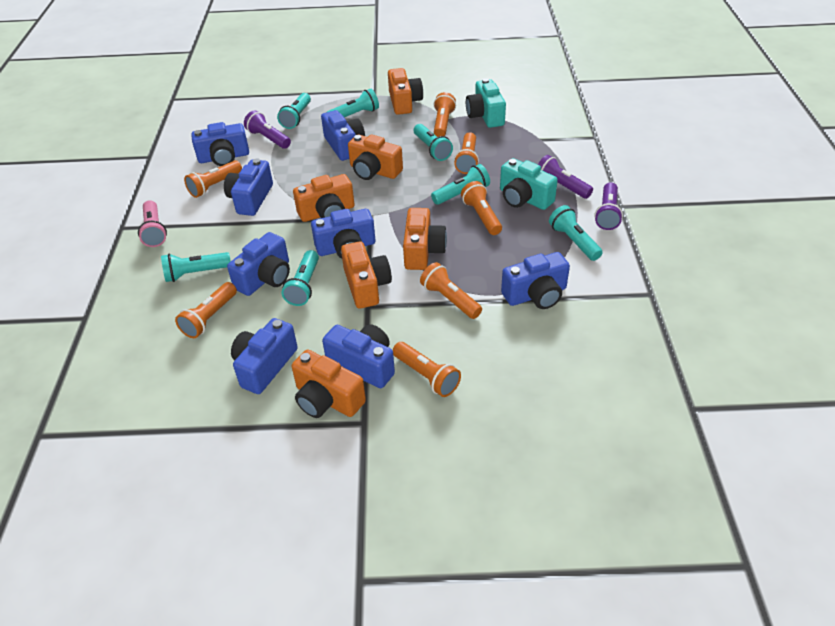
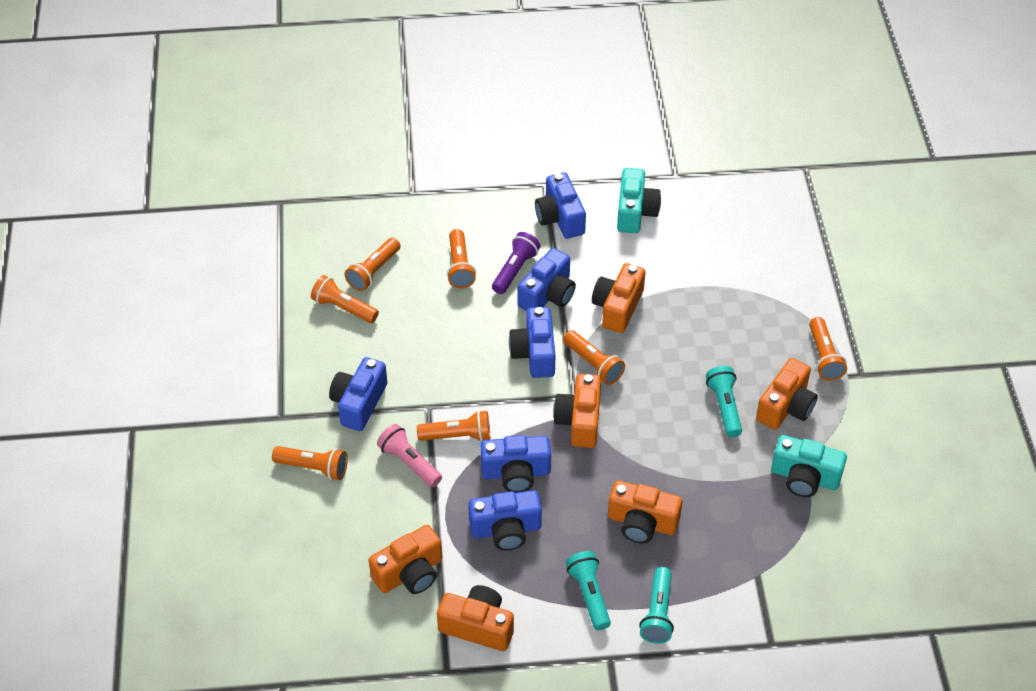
blue camera: 8 -> 6
purple flashlight: 3 -> 1
turquoise flashlight: 7 -> 3

